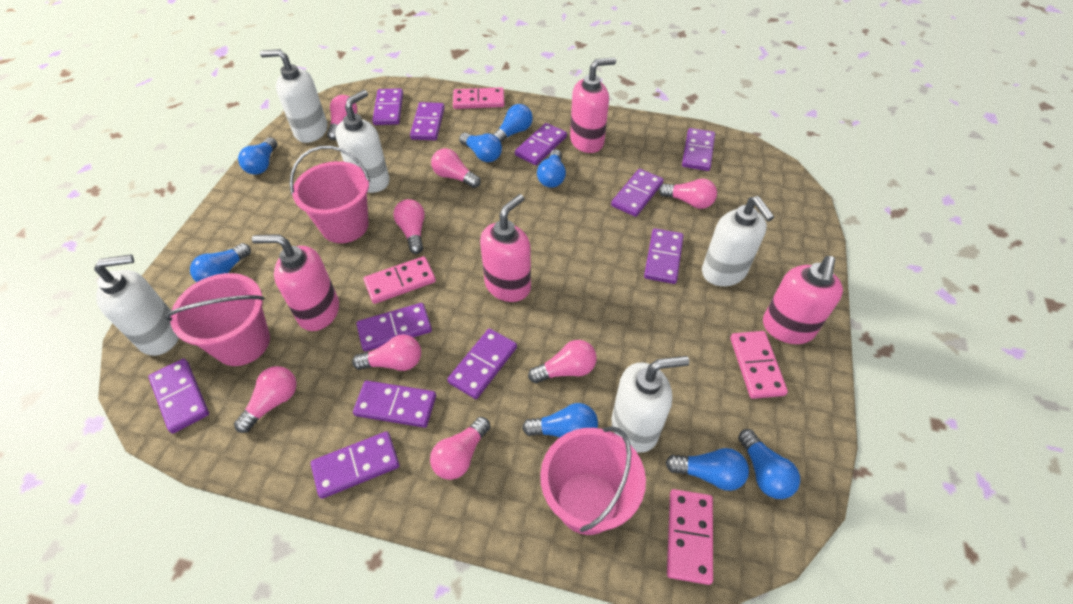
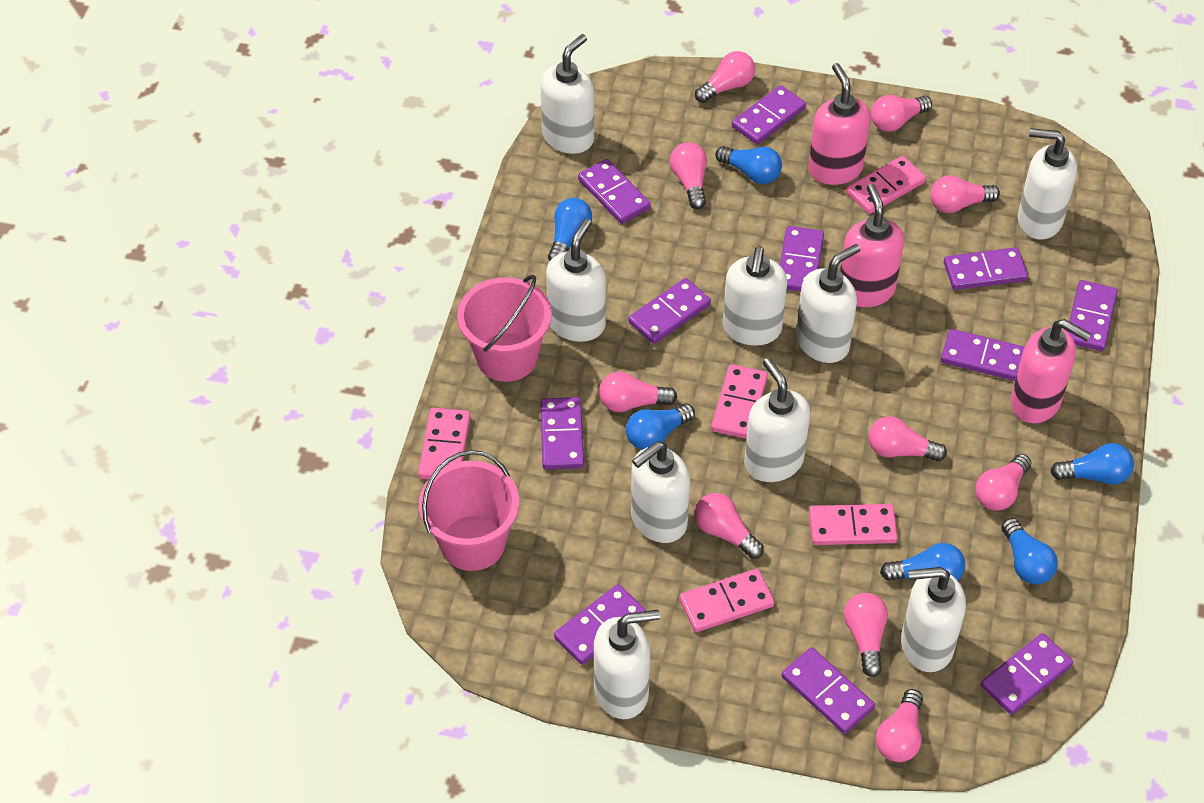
blue light bulb: 8 -> 6
pink bucket: 3 -> 2
pink domino: 4 -> 5
pink light bulb: 8 -> 10
pink soap dispenser: 4 -> 3
white soap dispenser: 5 -> 9

